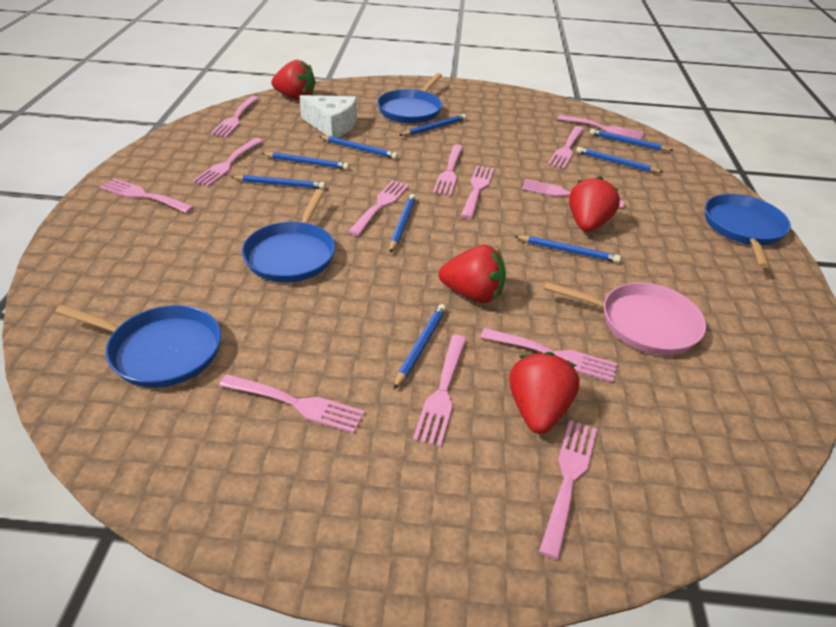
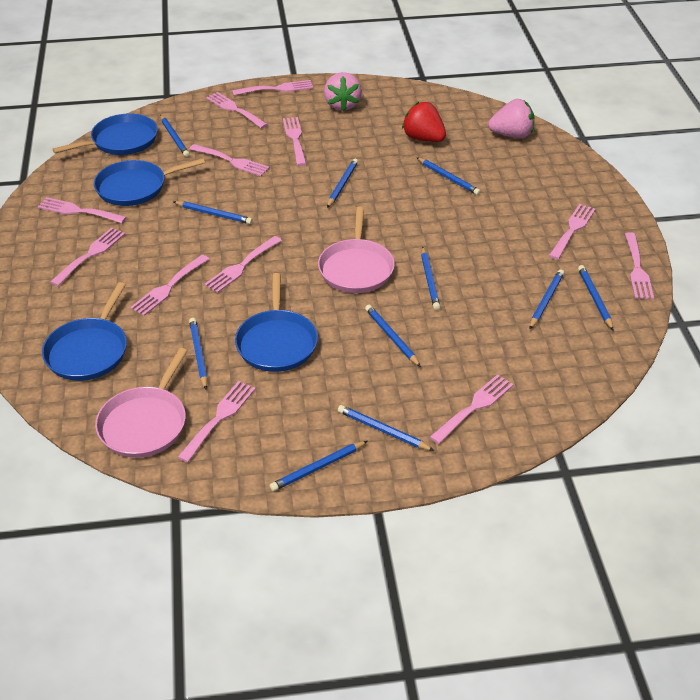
blue pencil: 9 -> 11
pink fork: 13 -> 12
pink pan: 1 -> 2
pink strawberry: 0 -> 2
red strawberry: 4 -> 1
white cheese: 1 -> 0

